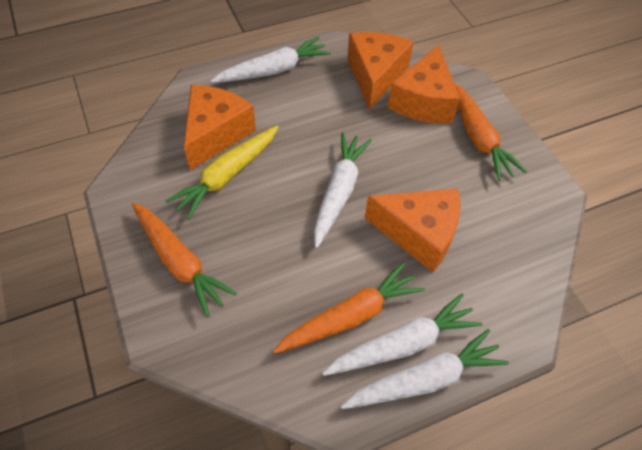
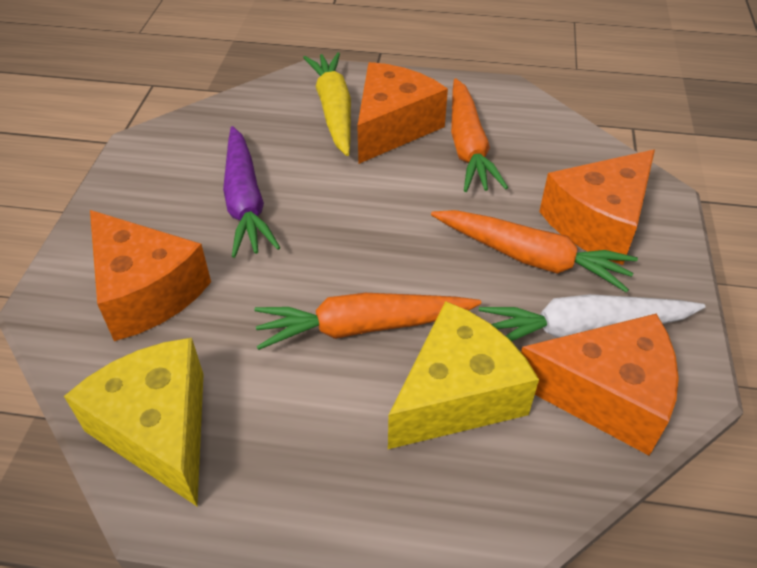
purple carrot: 0 -> 1
white carrot: 4 -> 1
yellow cheese: 0 -> 2

